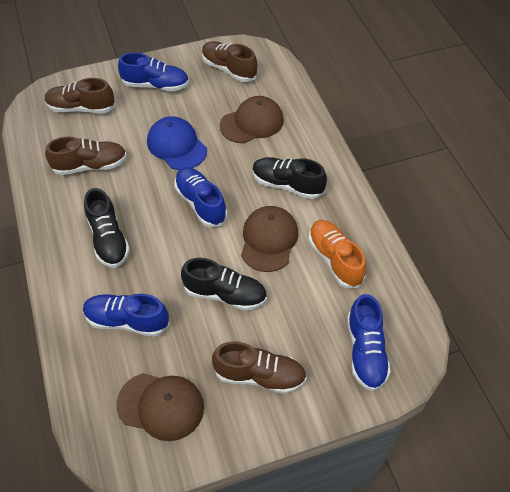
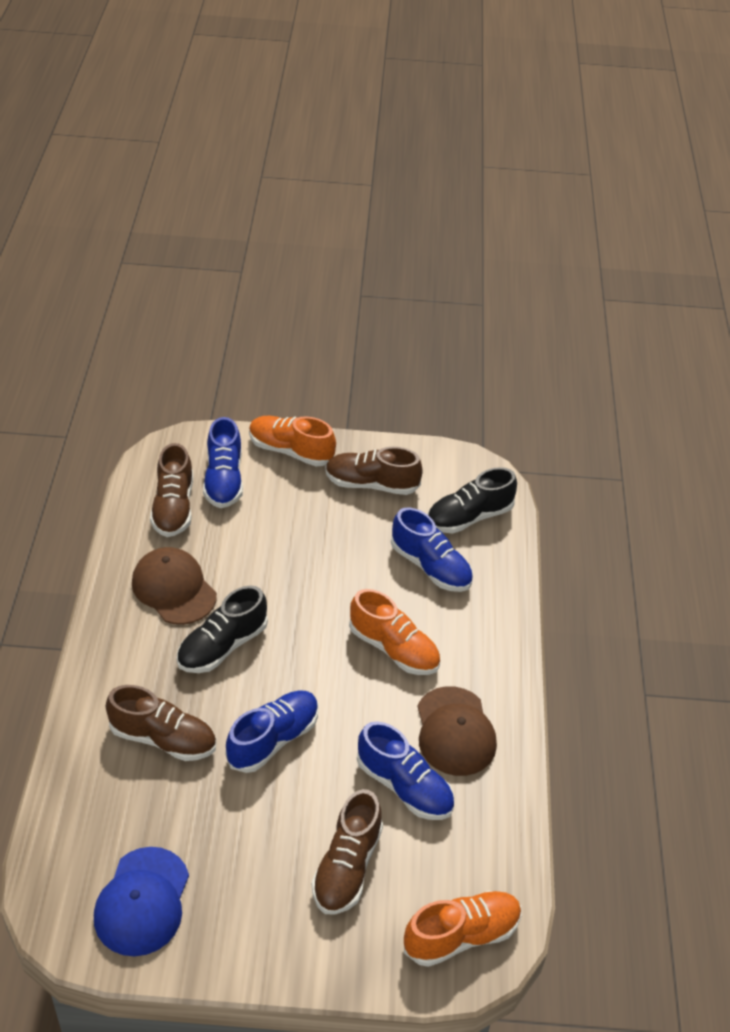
black shoe: 3 -> 2
brown cap: 3 -> 2
orange shoe: 1 -> 3

